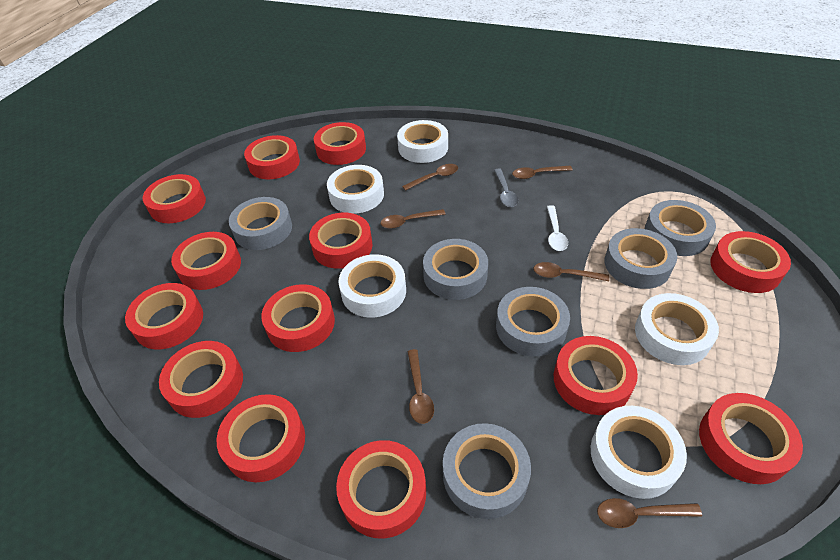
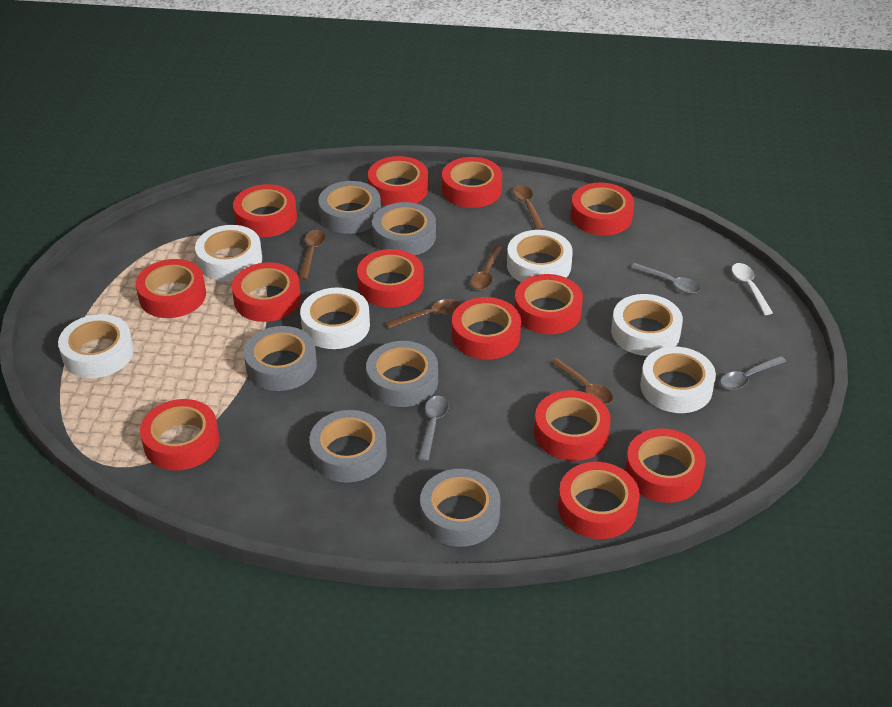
brown spoon: 6 -> 5
grey spoon: 1 -> 3
white tape: 5 -> 6

